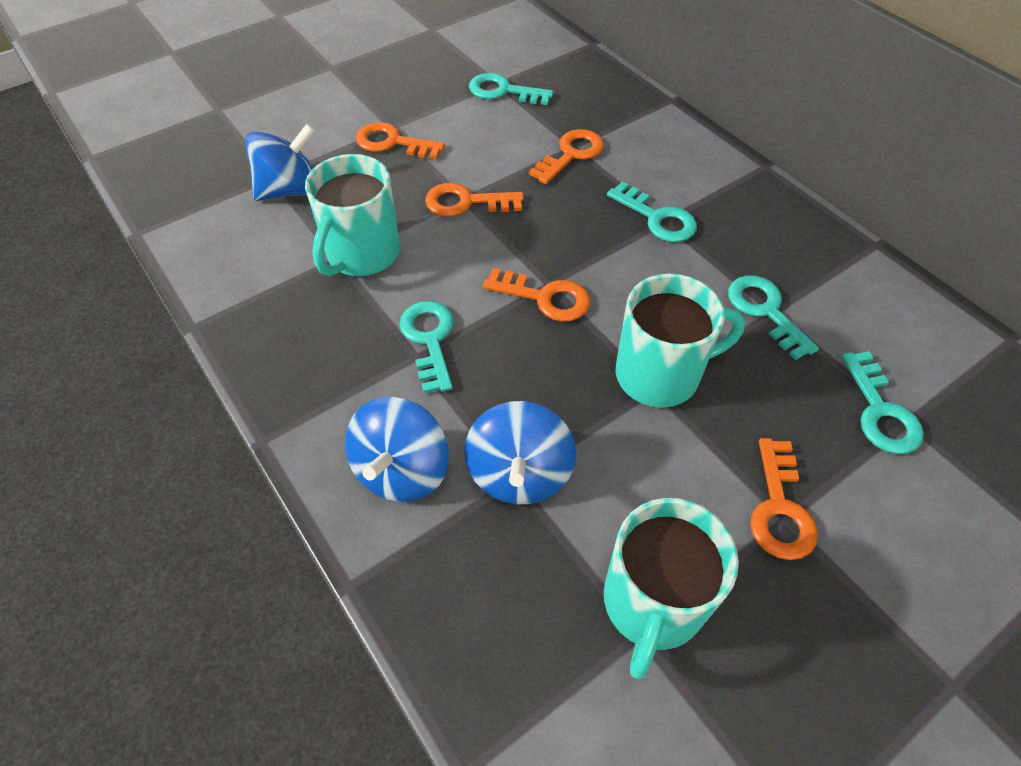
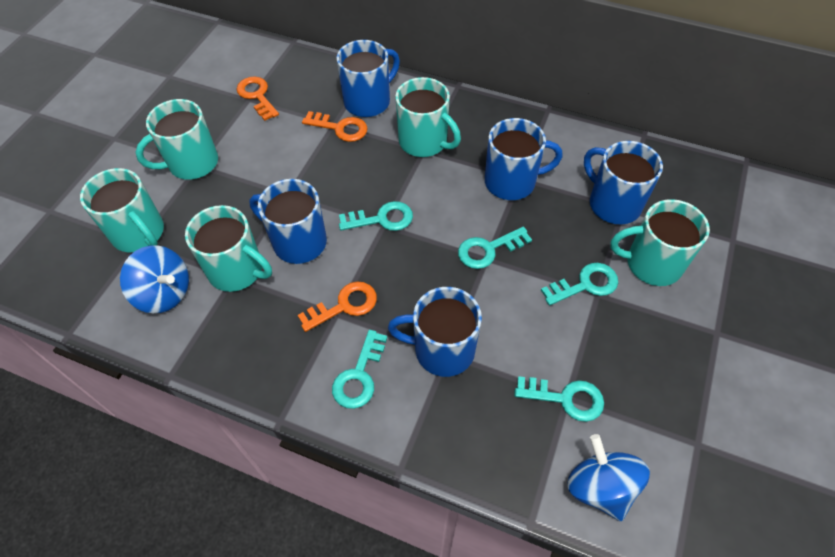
blue mug: 0 -> 5
blue spinning top: 3 -> 2
orange key: 5 -> 3
turquoise mug: 3 -> 5

